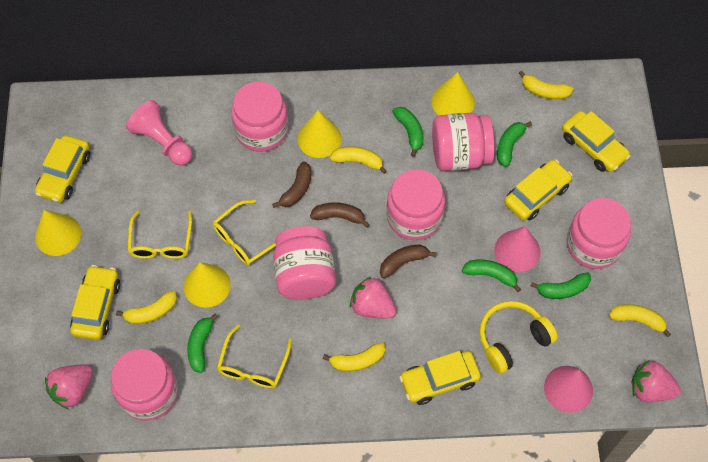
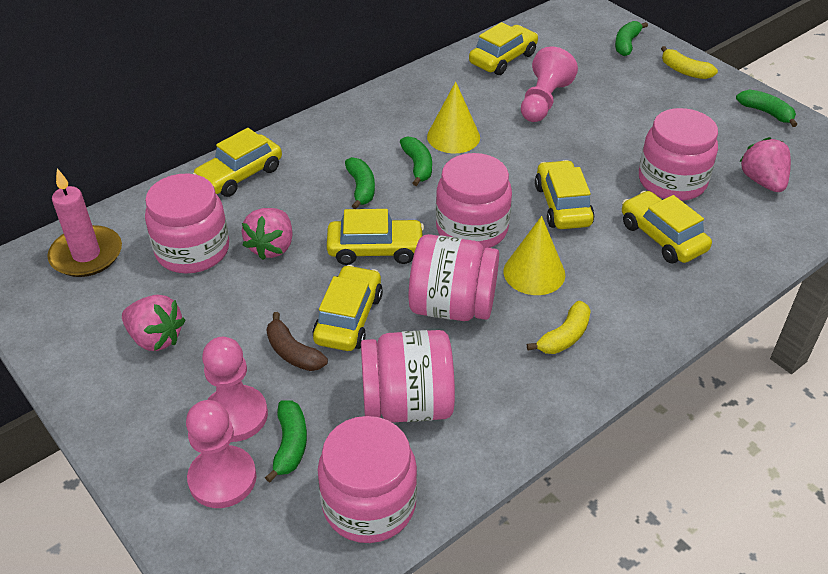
brown banana: 3 -> 1
pink candle: 0 -> 1
pink cone: 2 -> 0
pink pawn: 1 -> 3
yellow banana: 5 -> 2
yellow car: 5 -> 6
yellow cone: 4 -> 2
yellow glasses: 3 -> 0
yellow headphones: 1 -> 0

